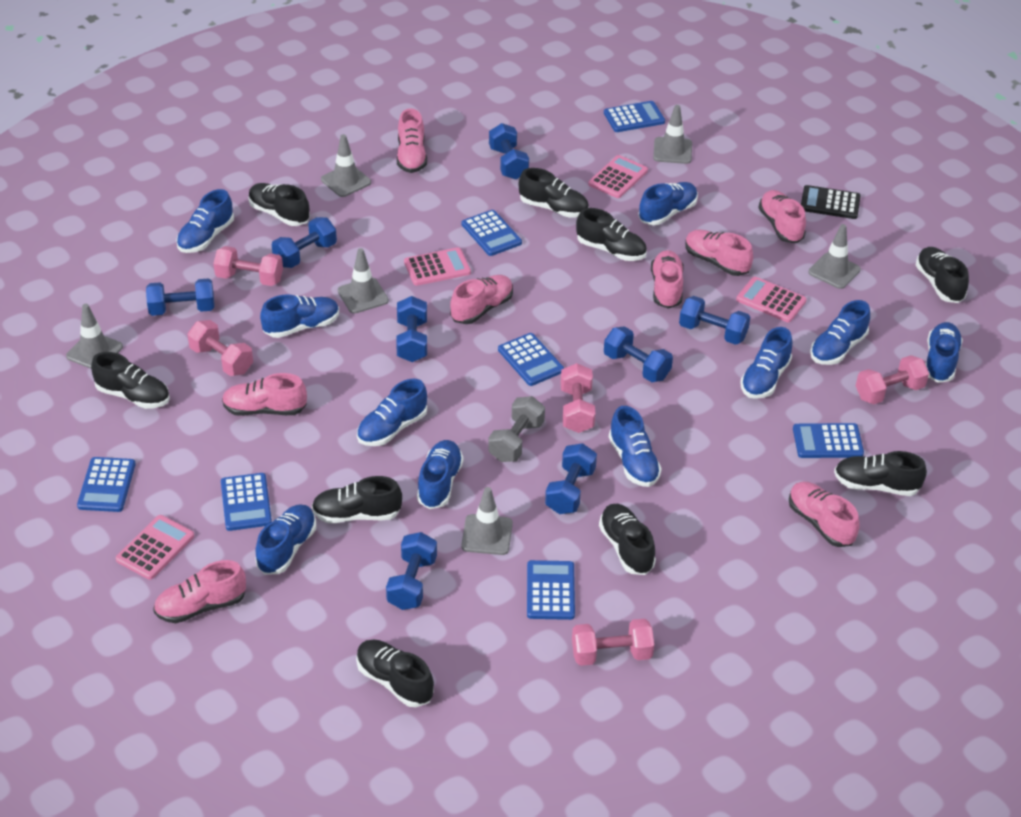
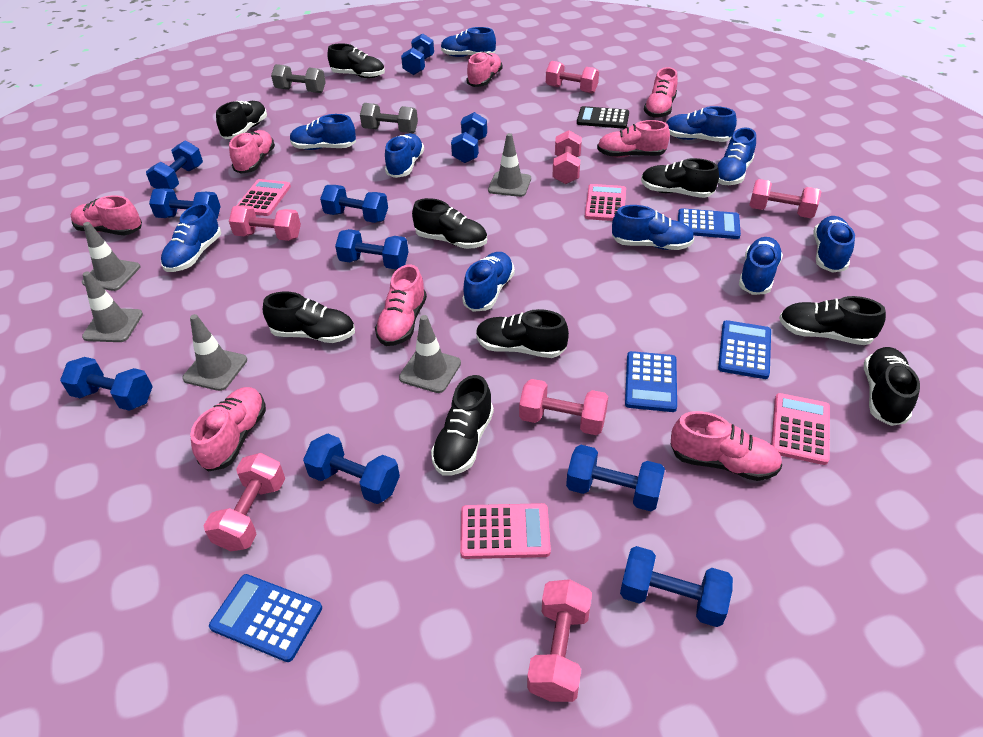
blue calculator: 7 -> 4
blue dumbbell: 8 -> 10
grey dumbbell: 1 -> 2
grey traffic cone: 6 -> 5
pink dumbbell: 5 -> 7

